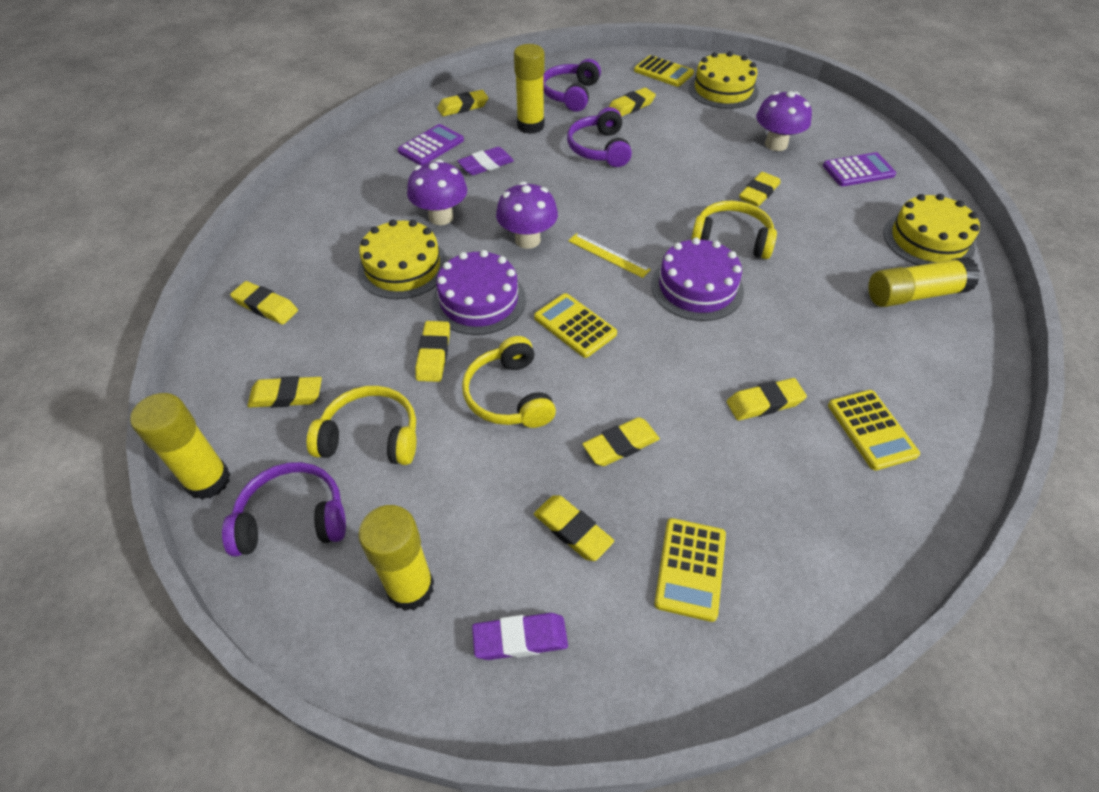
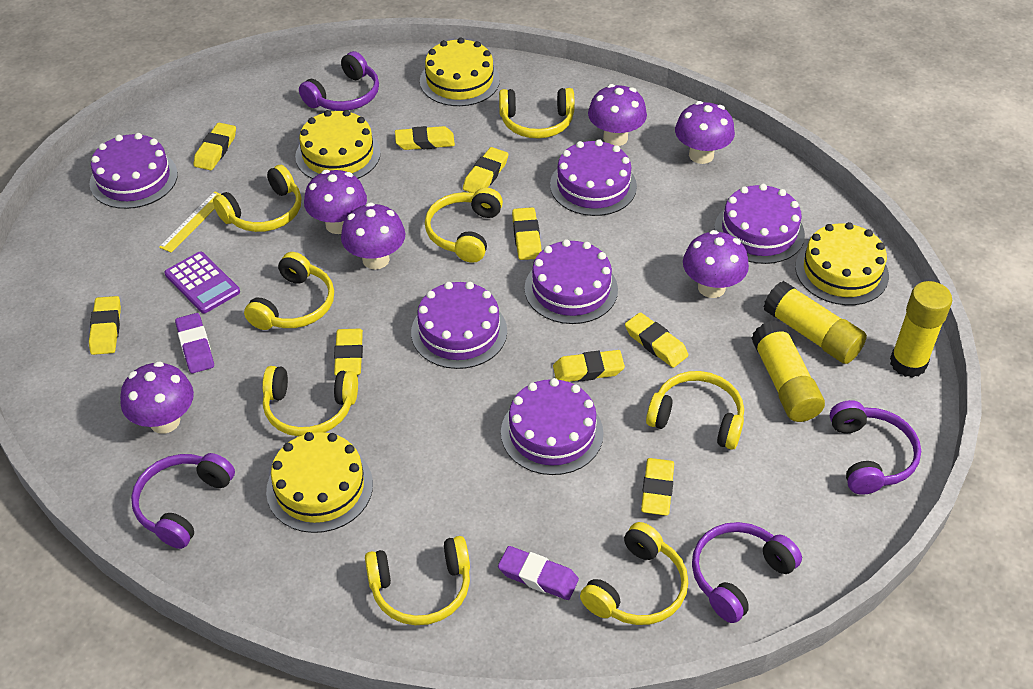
purple cake: 2 -> 6
purple calculator: 2 -> 1
purple headphones: 3 -> 4
purple mushroom: 3 -> 6
yellow cake: 3 -> 4
yellow calculator: 4 -> 0
yellow glue stick: 4 -> 3
yellow headphones: 3 -> 8

